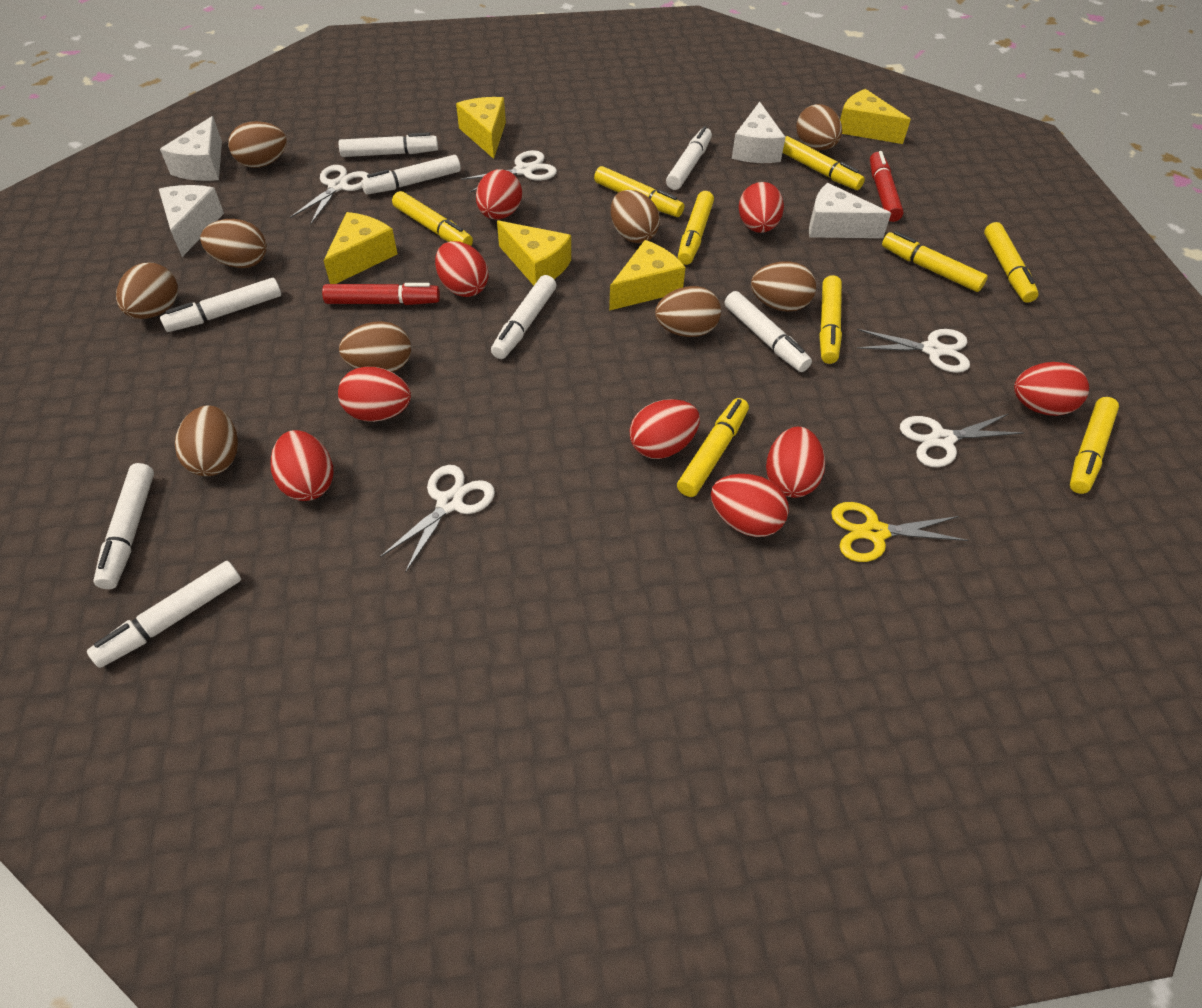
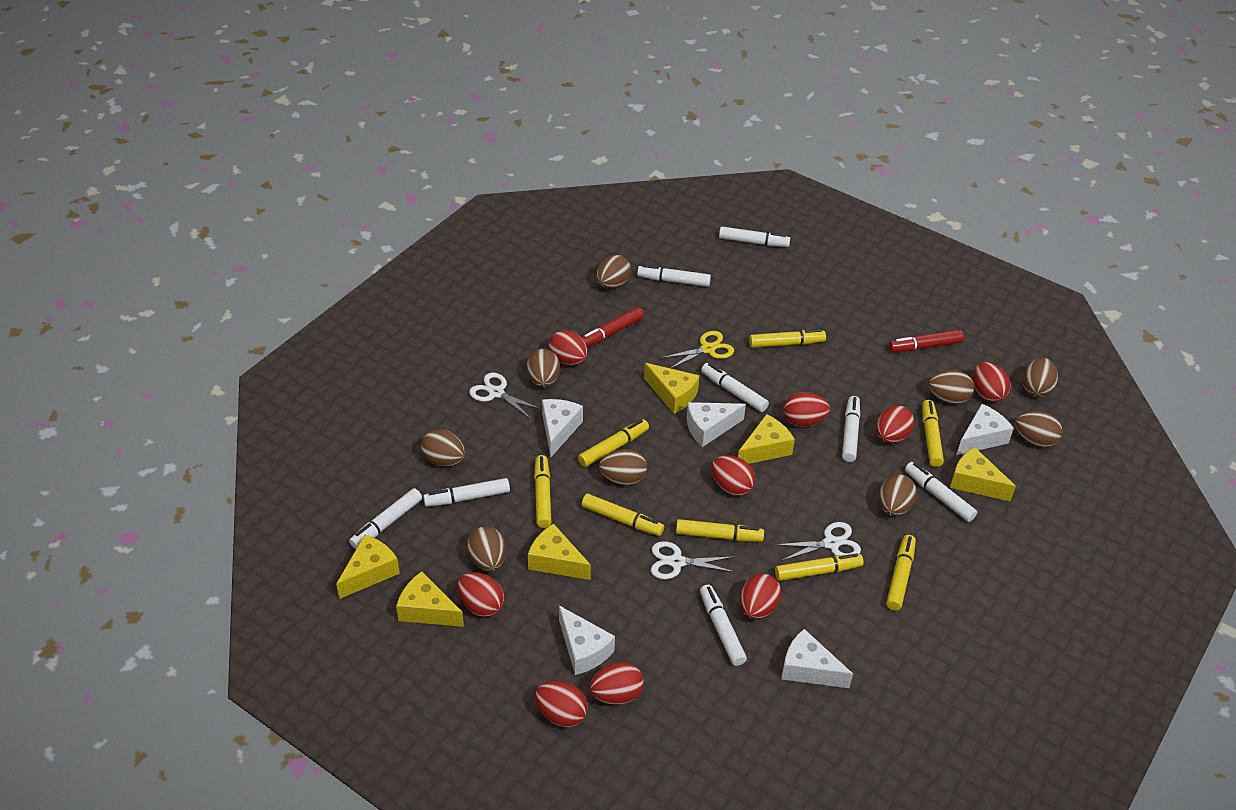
white cheese: 4 -> 5
white scissors: 5 -> 3
yellow cheese: 5 -> 6
yellow marker: 9 -> 8

